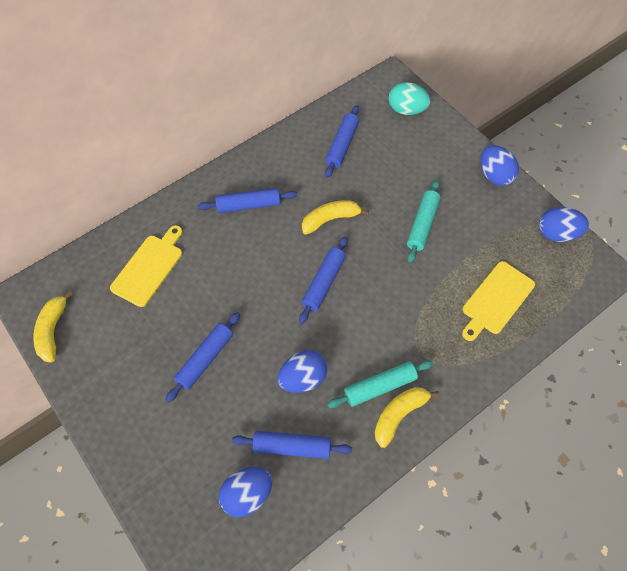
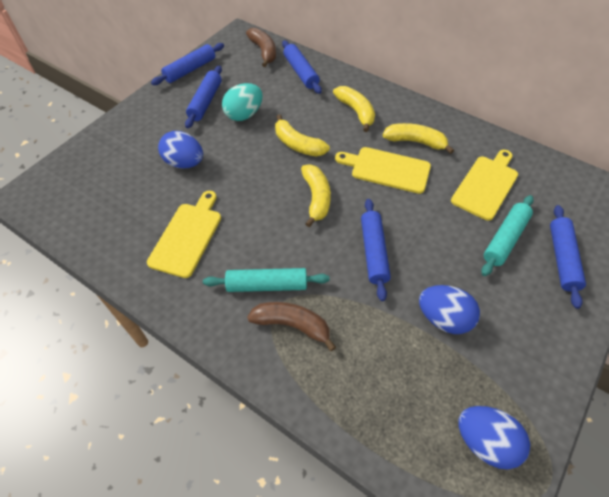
blue egg: 4 -> 3
brown banana: 0 -> 2
yellow banana: 3 -> 4
yellow cutting board: 2 -> 3

